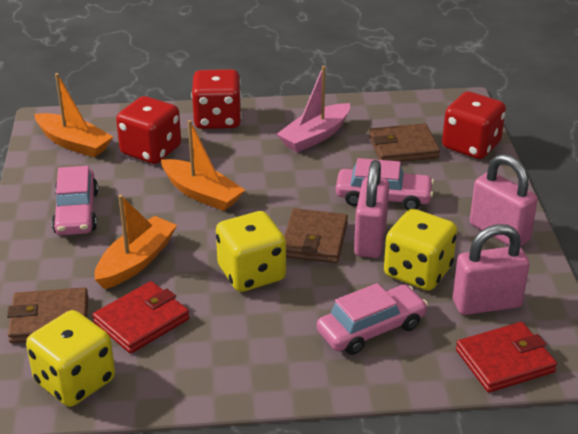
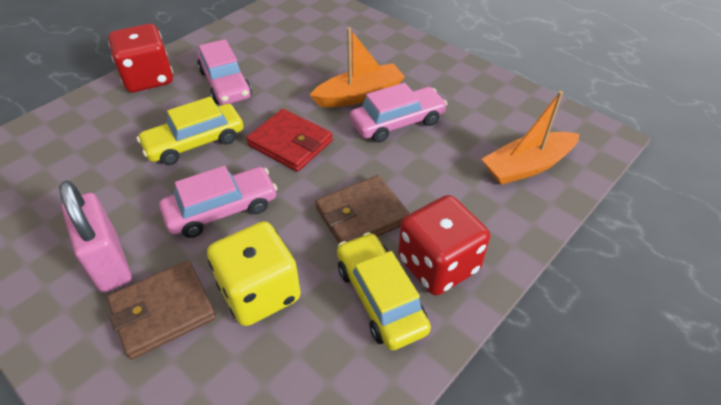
brown wallet: 3 -> 2
orange boat: 3 -> 2
pink boat: 1 -> 0
pink padlock: 3 -> 1
red dice: 3 -> 2
red wallet: 2 -> 1
yellow car: 0 -> 2
yellow dice: 3 -> 1

